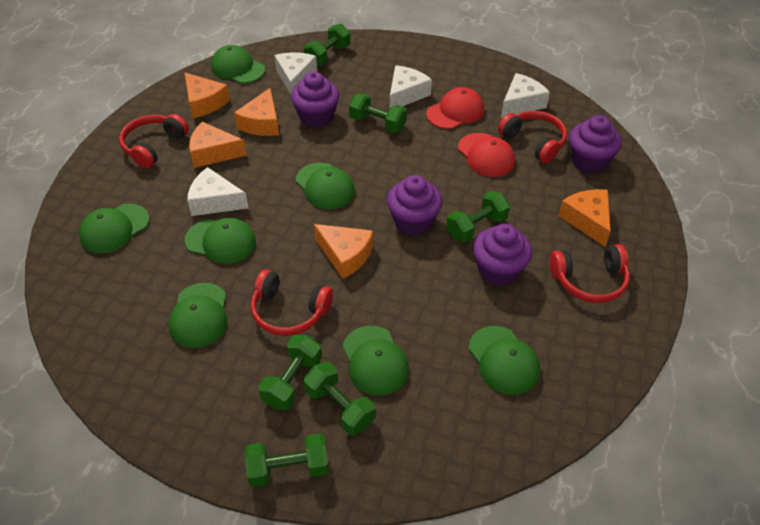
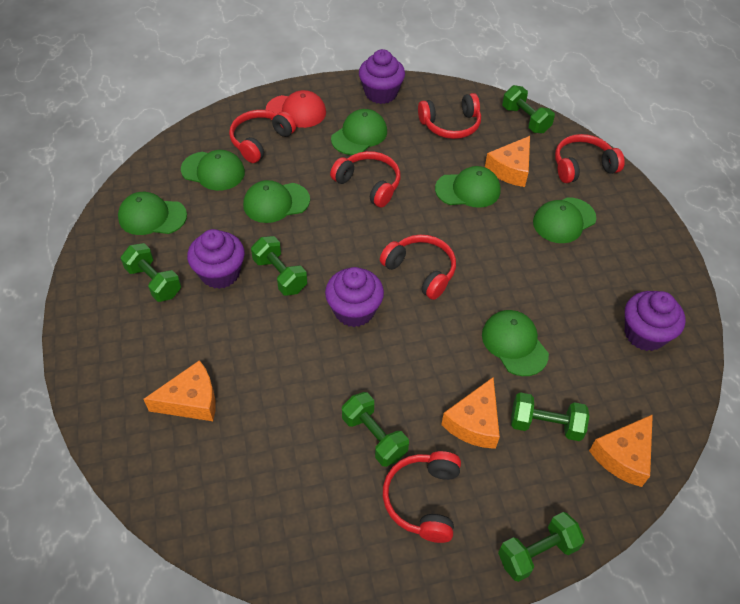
orange cheese: 5 -> 4
red cap: 2 -> 1
red headphones: 4 -> 6
white cheese: 4 -> 0

